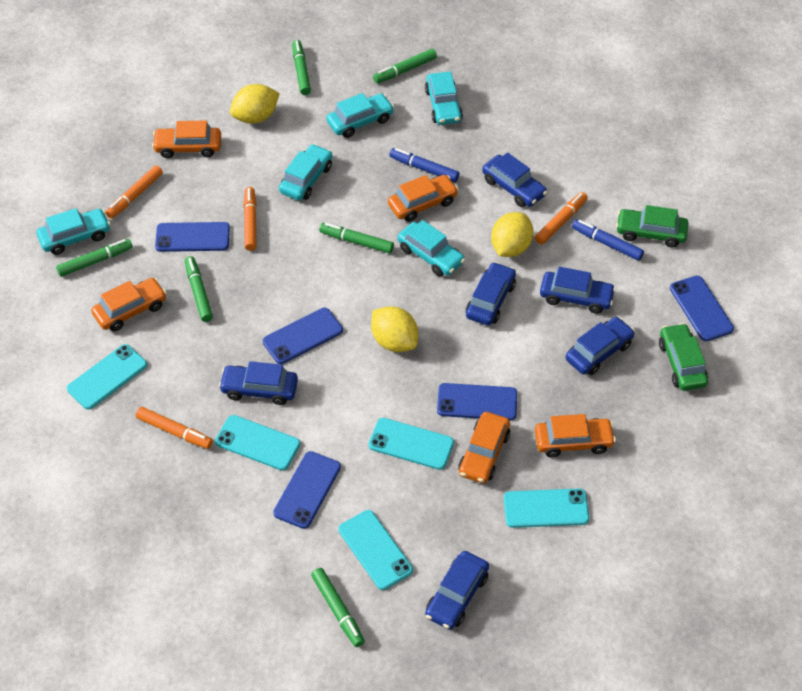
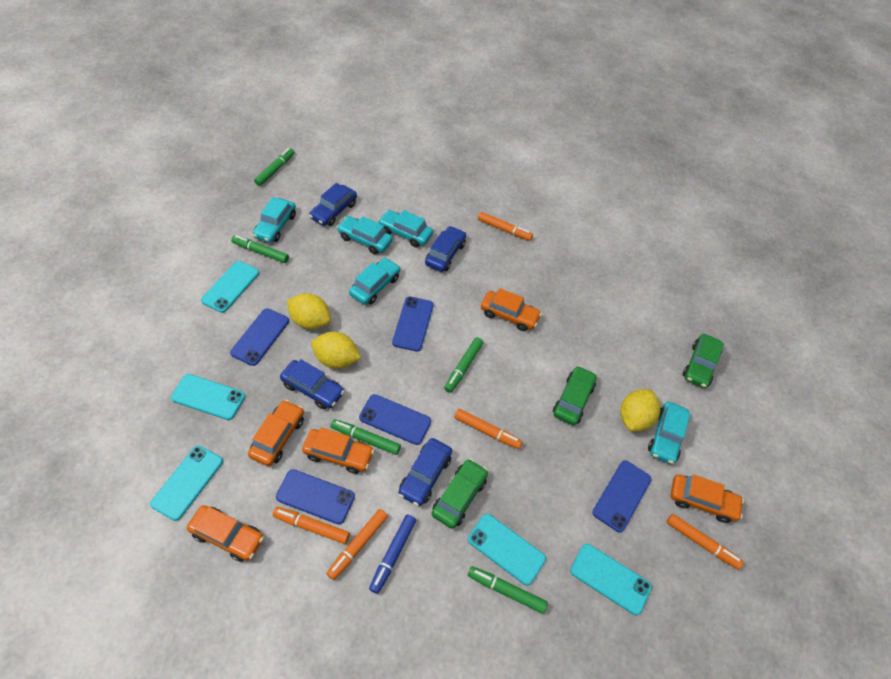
blue car: 6 -> 4
blue marker: 2 -> 1
green car: 2 -> 3
green marker: 6 -> 5
orange marker: 4 -> 5

